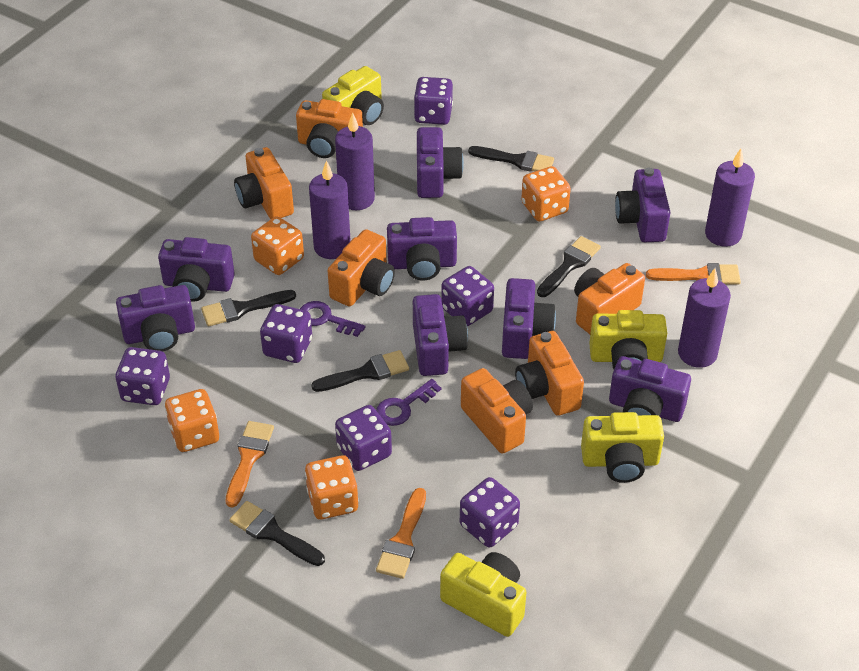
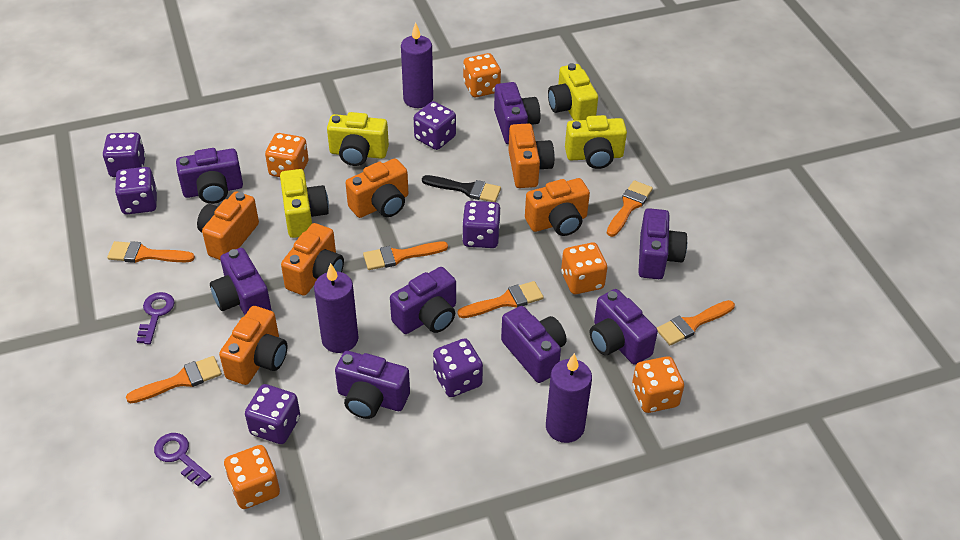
black brush: 5 -> 1
orange brush: 3 -> 6
orange dice: 4 -> 5
purple candle: 4 -> 3

